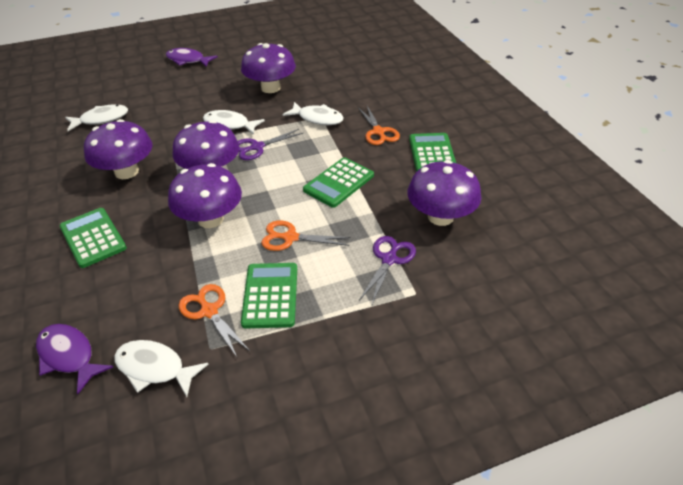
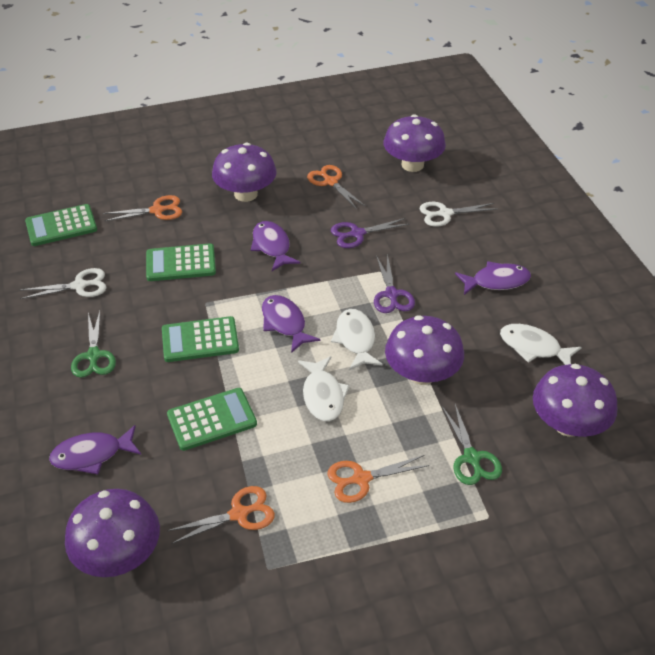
green scissors: 0 -> 2
orange scissors: 3 -> 4
purple fish: 2 -> 4
white fish: 4 -> 3
white scissors: 0 -> 2

